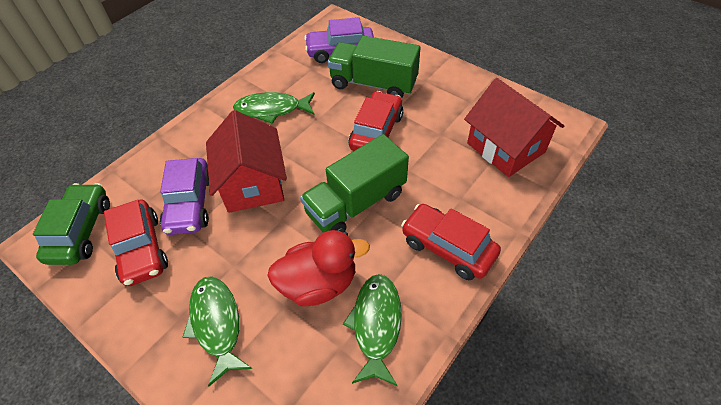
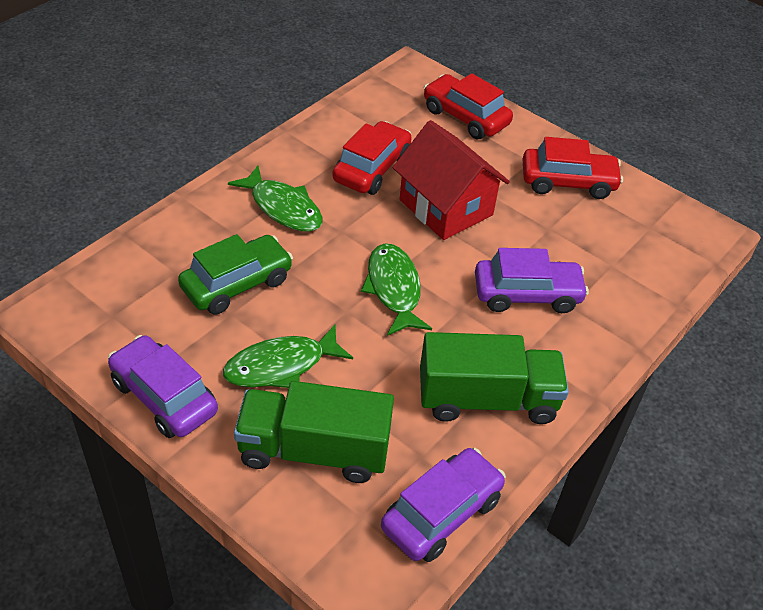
purple car: 2 -> 3
red duck: 1 -> 0
red house: 2 -> 1

